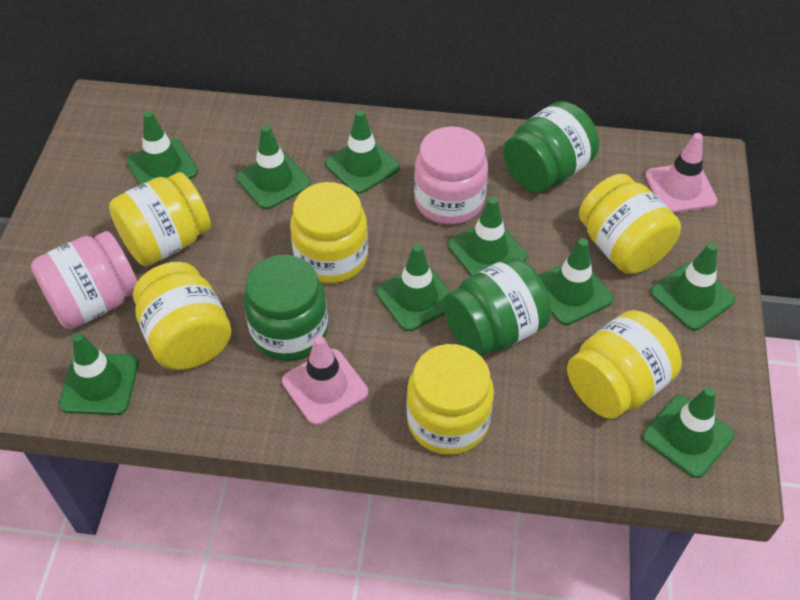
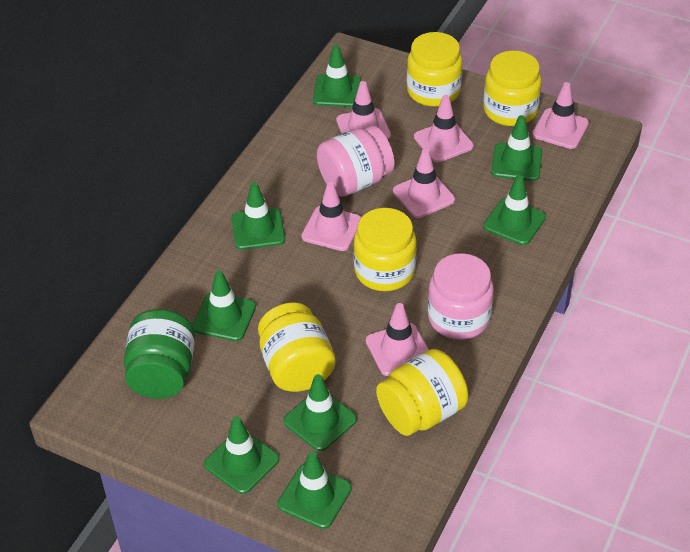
green jar: 3 -> 1
green traffic cone: 9 -> 8
pink traffic cone: 2 -> 6
yellow jar: 6 -> 5

